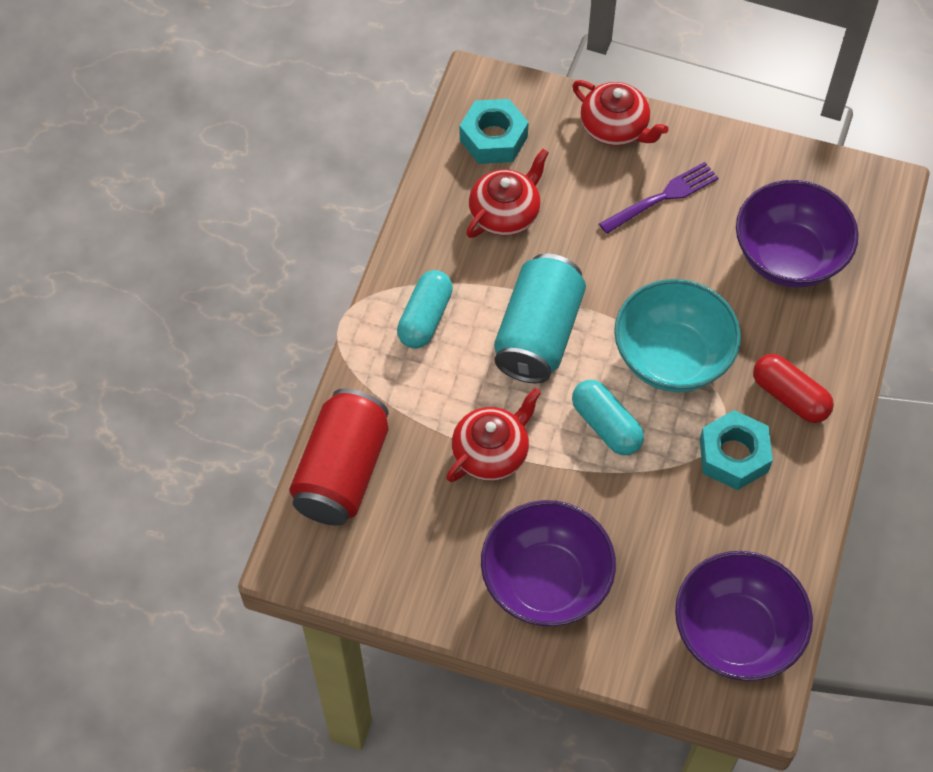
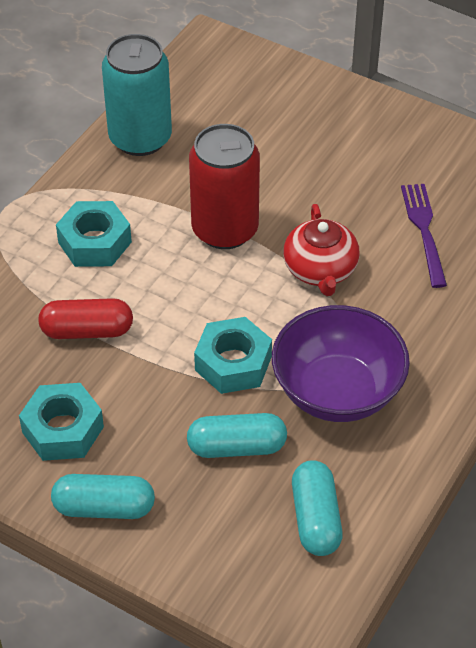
purple bowl: 3 -> 1
red teapot: 3 -> 1
turquoise bowl: 1 -> 0
turquoise capsule: 2 -> 3
turquoise nut: 2 -> 3

